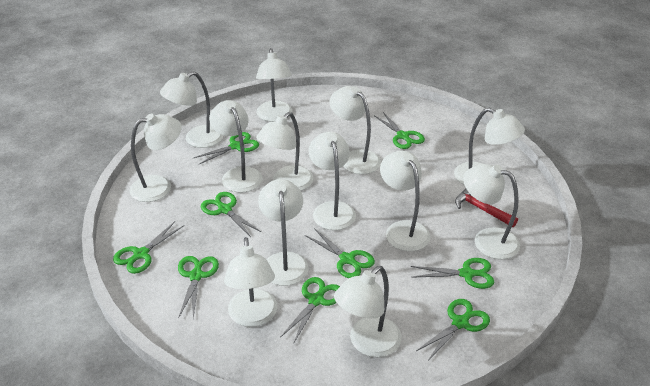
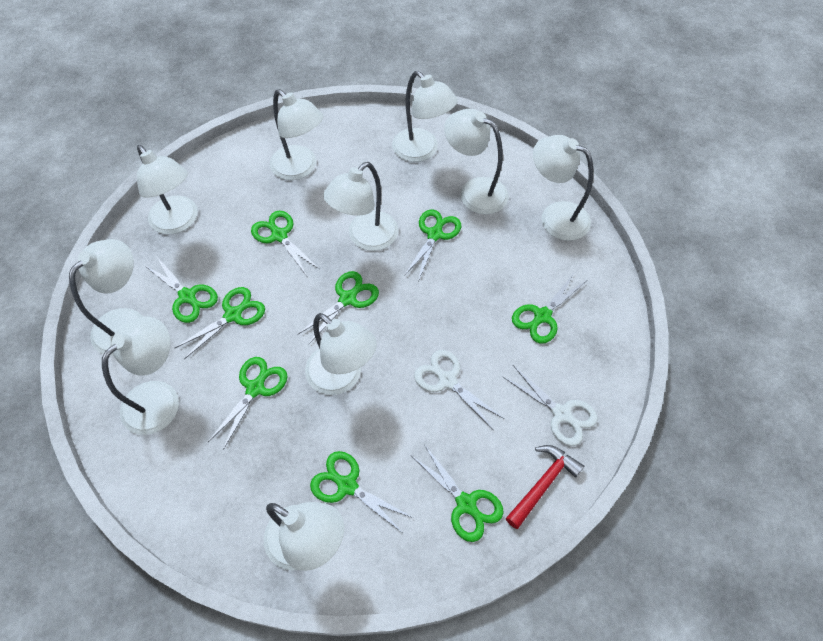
white lamp: 13 -> 10
white scissors: 0 -> 2

